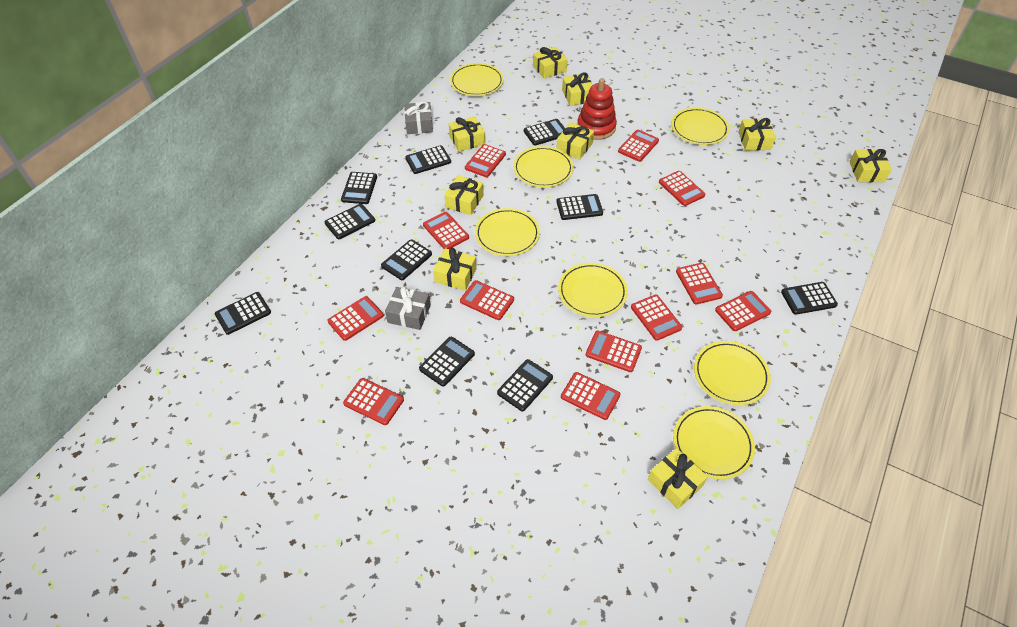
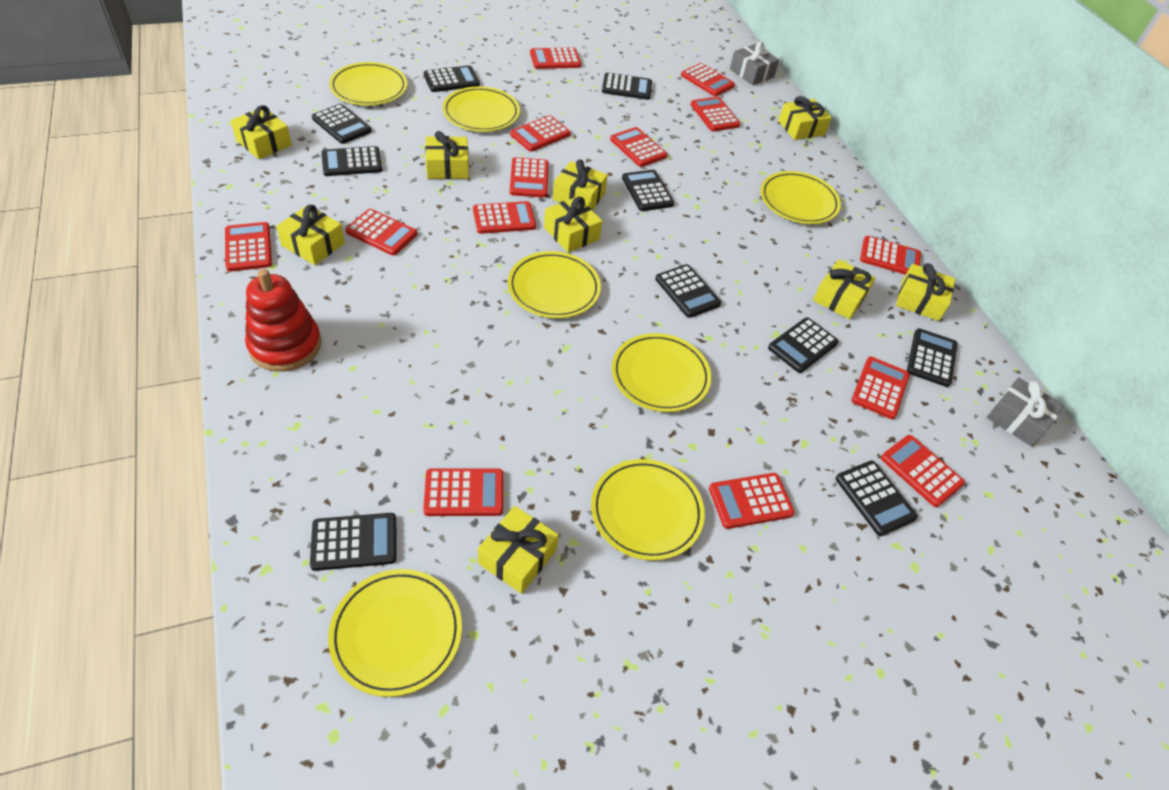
red calculator: 12 -> 14

